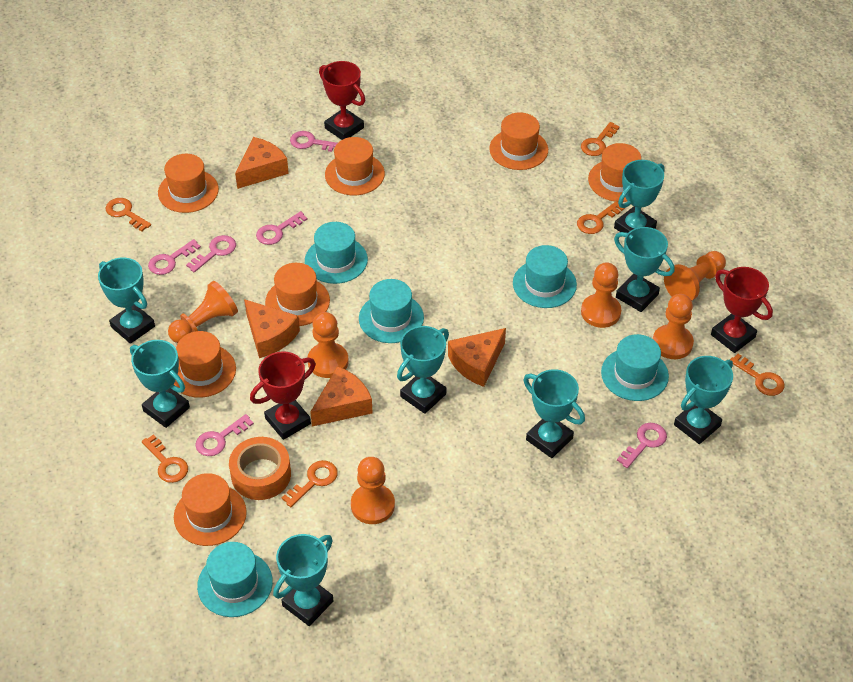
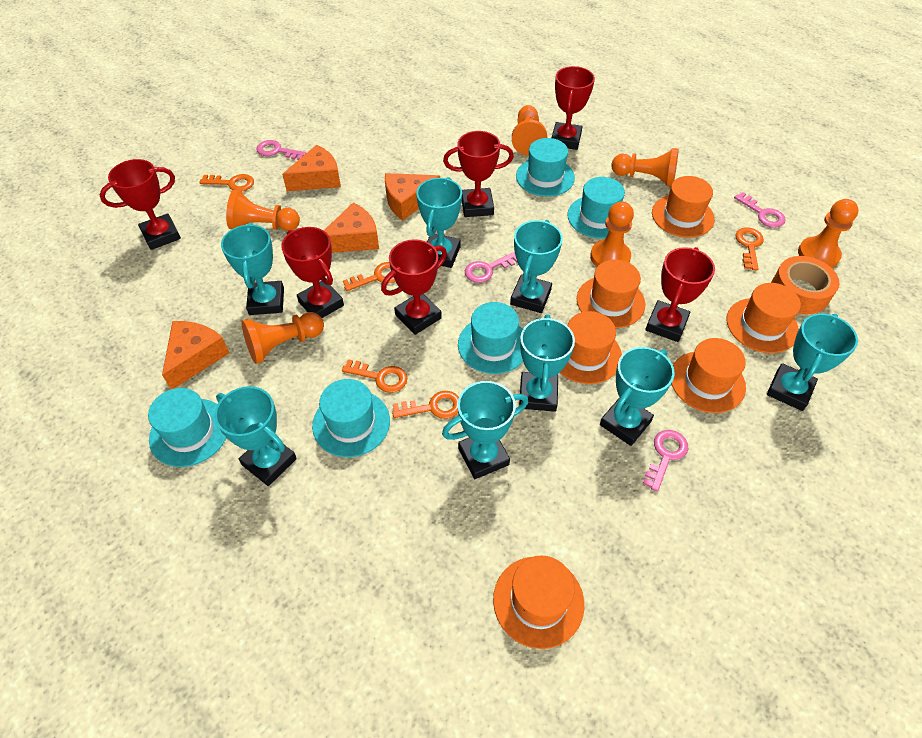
orange hat: 7 -> 6
orange key: 6 -> 5
pink key: 6 -> 4
red trophy: 3 -> 6

